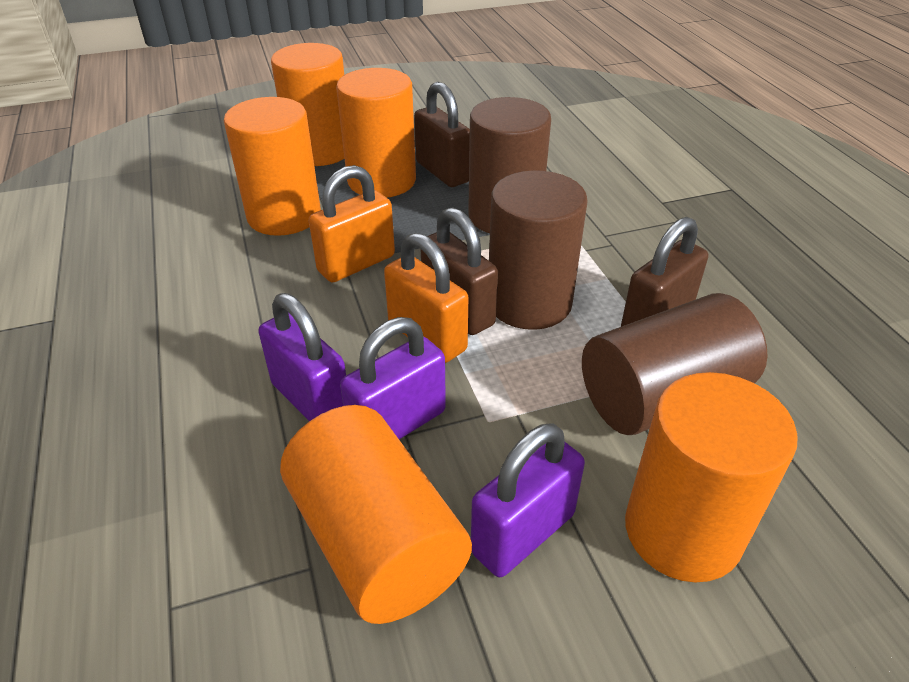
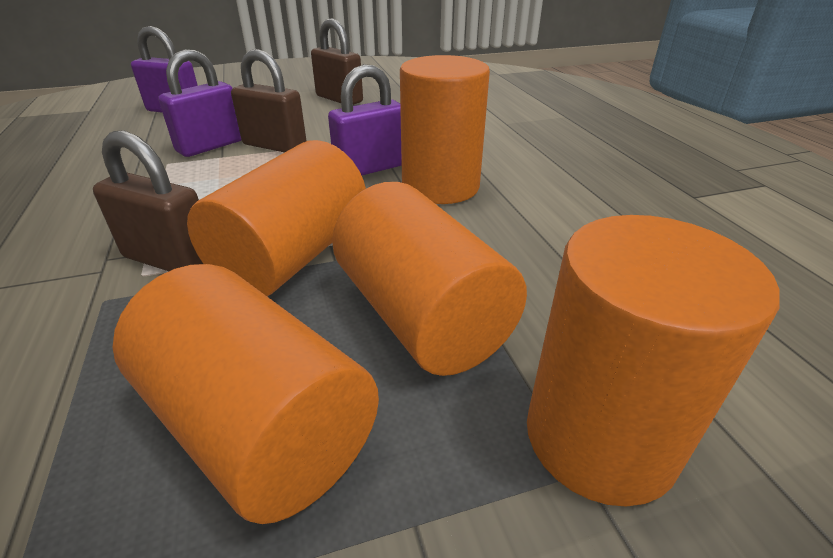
brown cylinder: 3 -> 0
orange padlock: 2 -> 0

